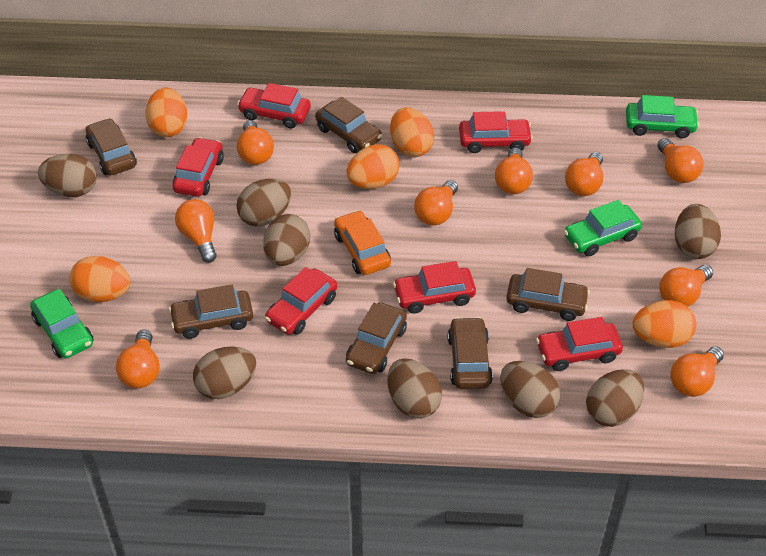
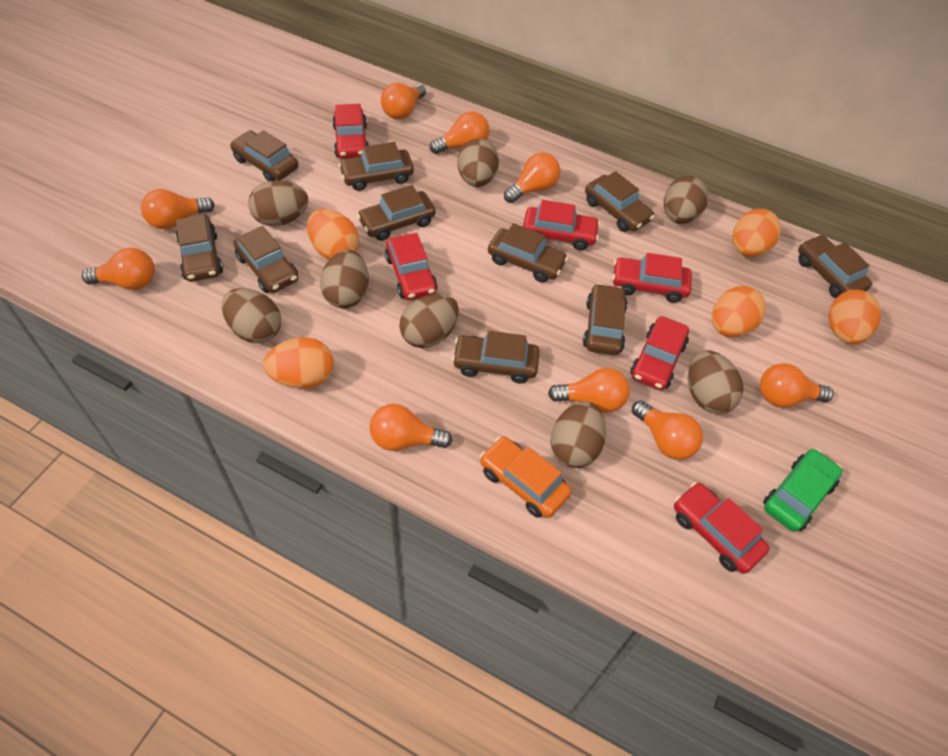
brown car: 6 -> 10
green car: 3 -> 1

